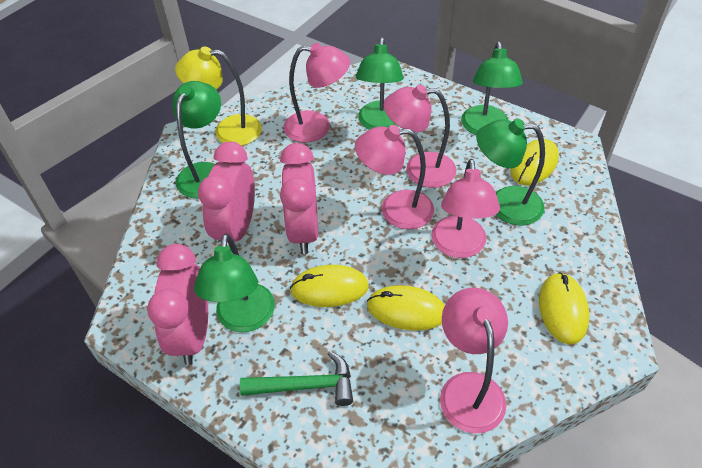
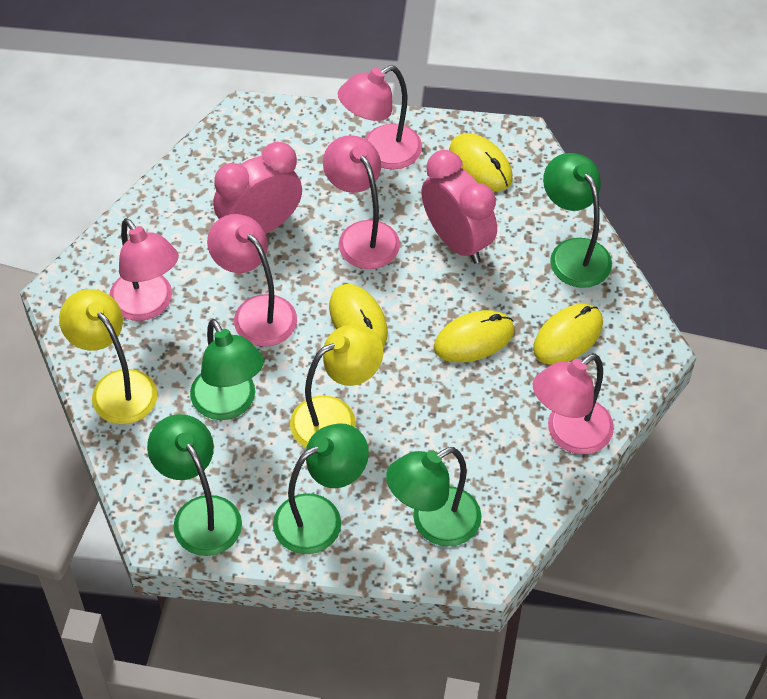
green hammer: 1 -> 0
pink clock: 3 -> 2
yellow lamp: 1 -> 2

